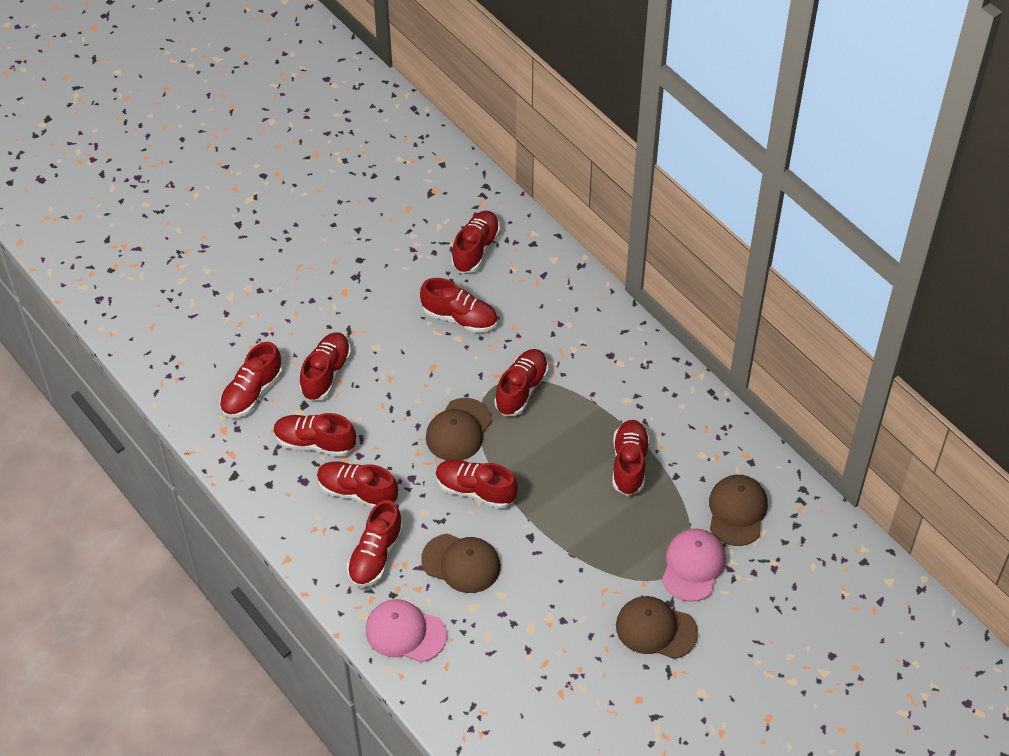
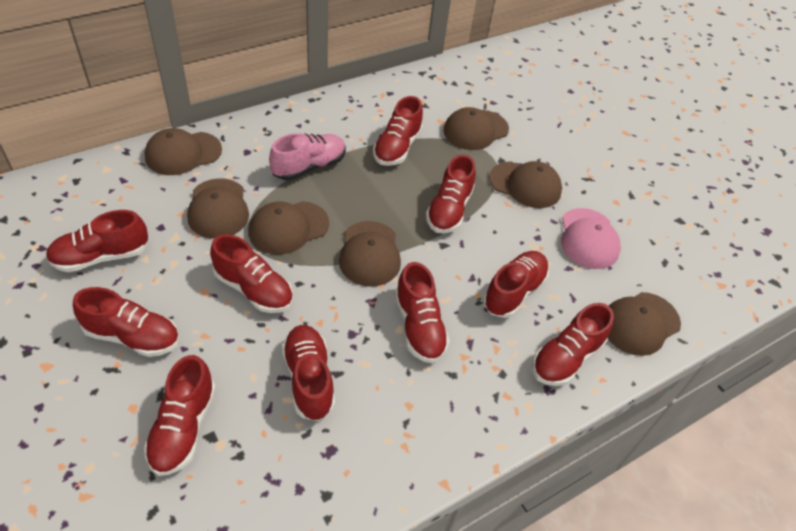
brown cap: 4 -> 7
pink cap: 2 -> 1
pink shoe: 0 -> 1

